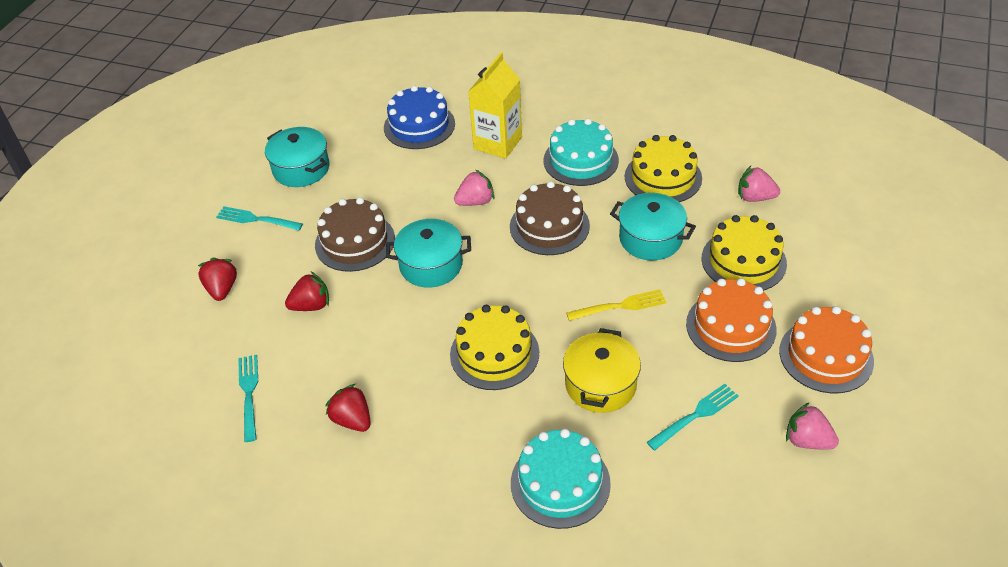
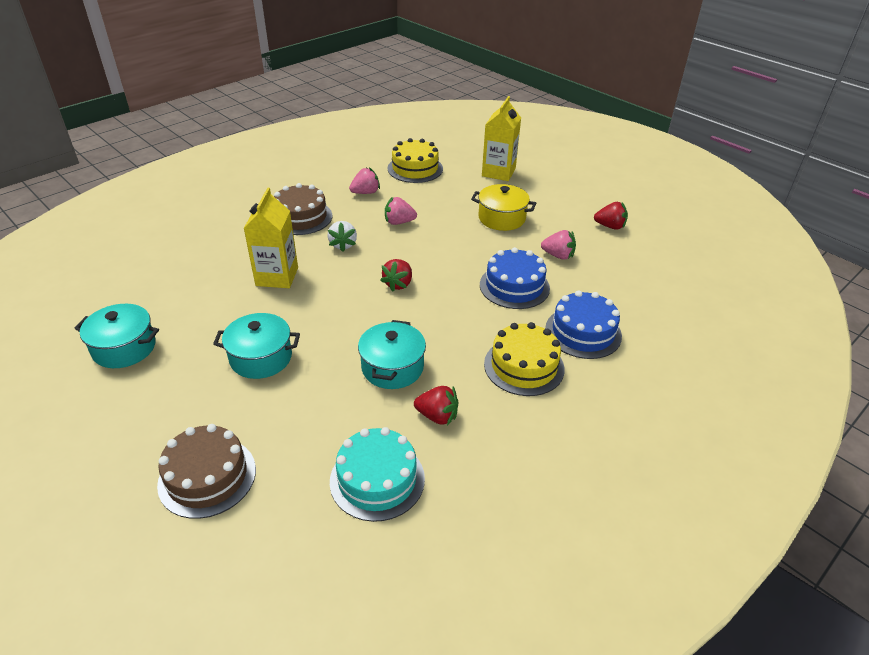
blue cake: 1 -> 2
orange cake: 2 -> 0
turquoise cake: 2 -> 1
turquoise fork: 3 -> 0
white strawberry: 0 -> 1
yellow cake: 3 -> 2
yellow carton: 1 -> 2
yellow fork: 1 -> 0

